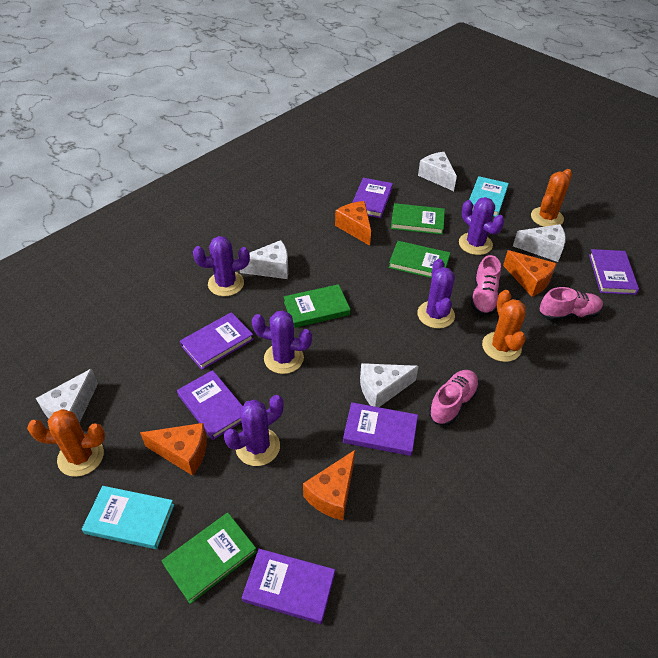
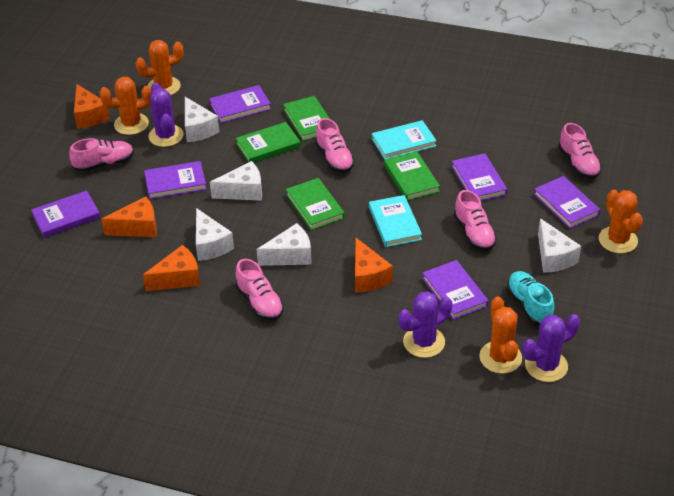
orange cactus: 3 -> 4
pink shoe: 3 -> 5
purple cactus: 5 -> 3
turquoise shoe: 0 -> 1

